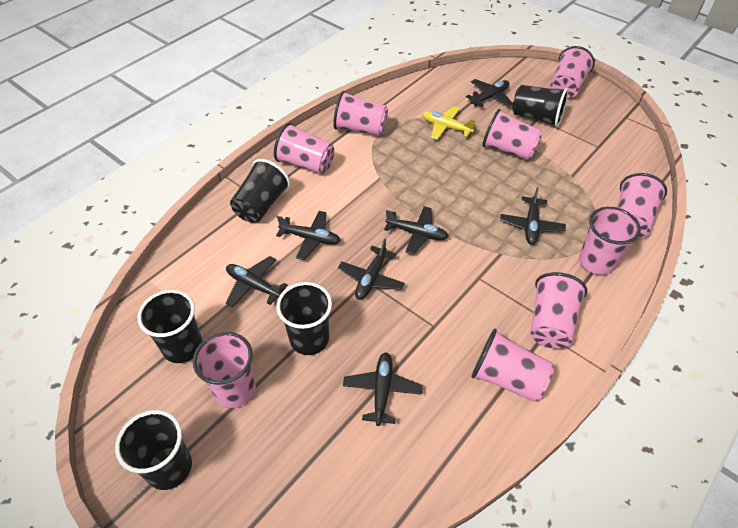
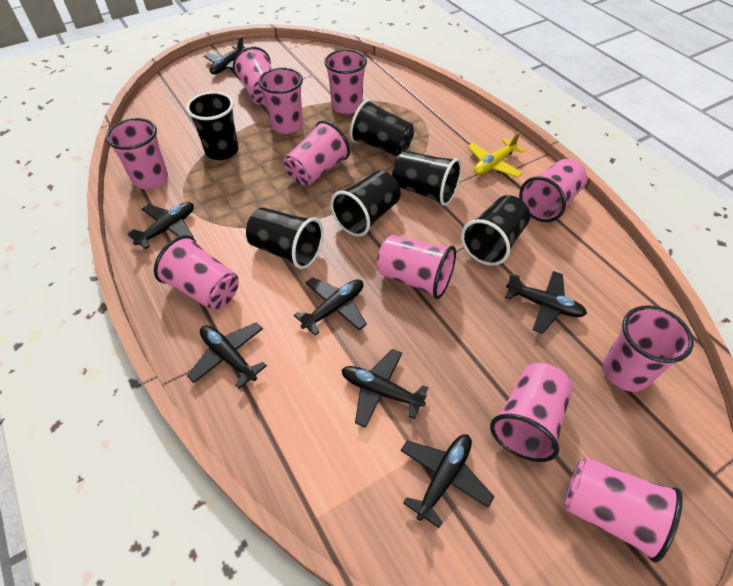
black cup: 5 -> 6
pink cup: 9 -> 11

